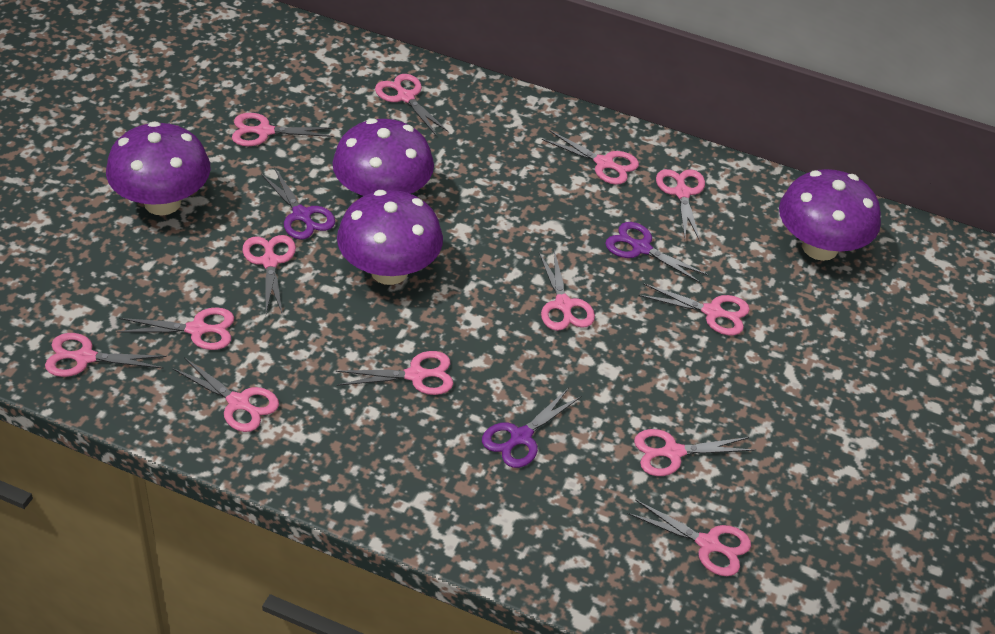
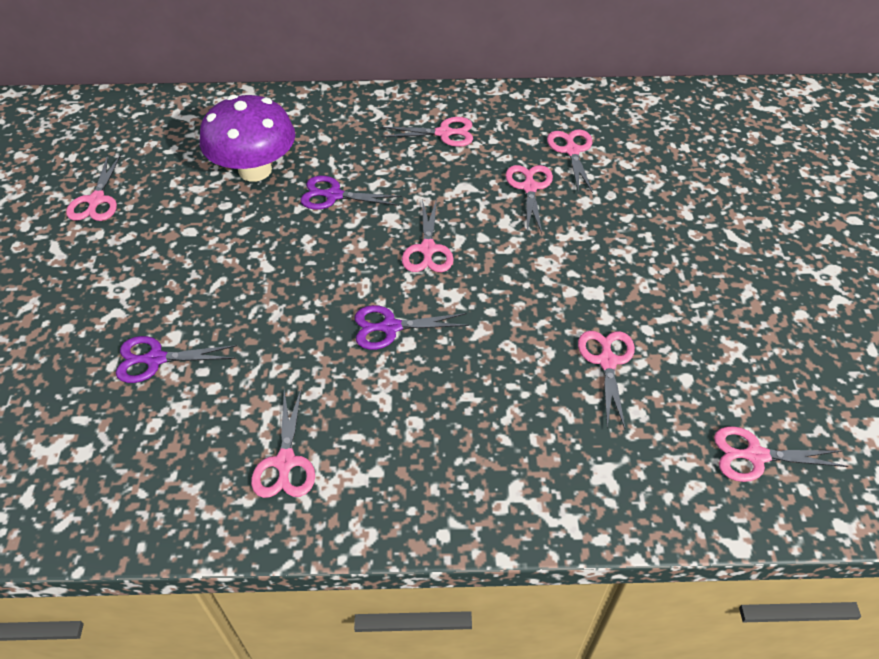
pink scissors: 13 -> 8
purple mushroom: 4 -> 1

